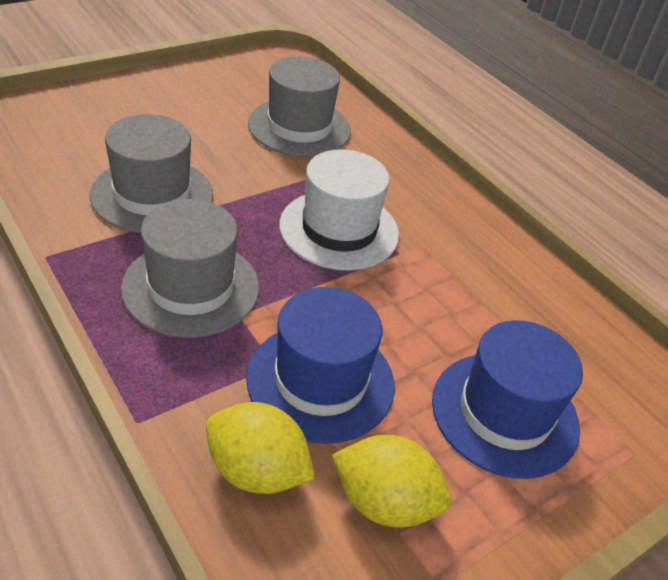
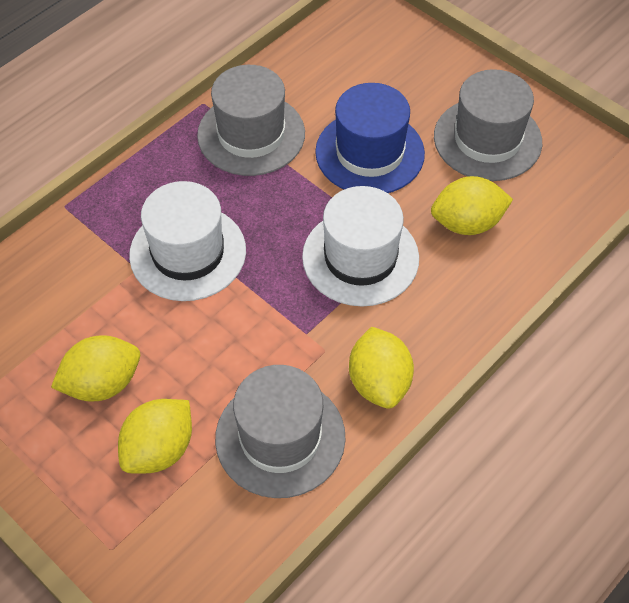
blue hat: 2 -> 1
white hat: 1 -> 2
yellow lemon: 2 -> 4

